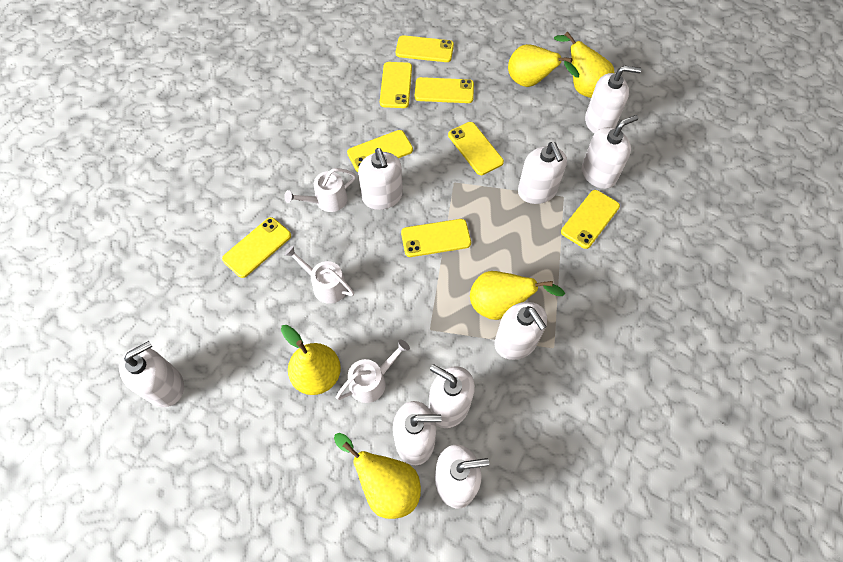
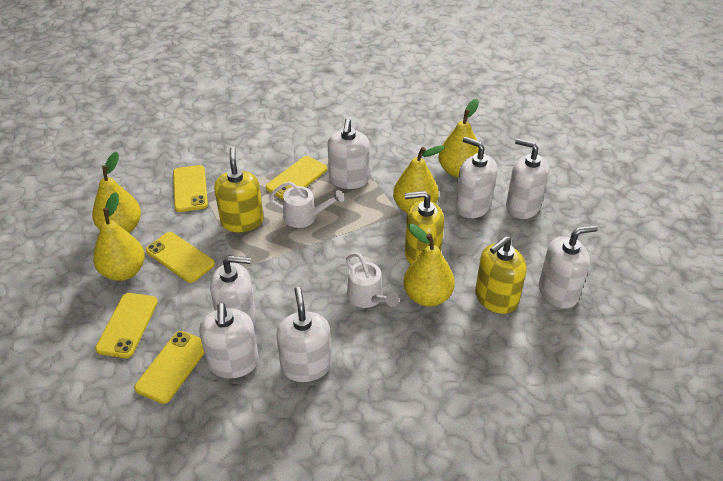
white soap dispenser: 9 -> 7
white watering can: 3 -> 2
yellow phone: 8 -> 5
yellow soap dispenser: 0 -> 3

